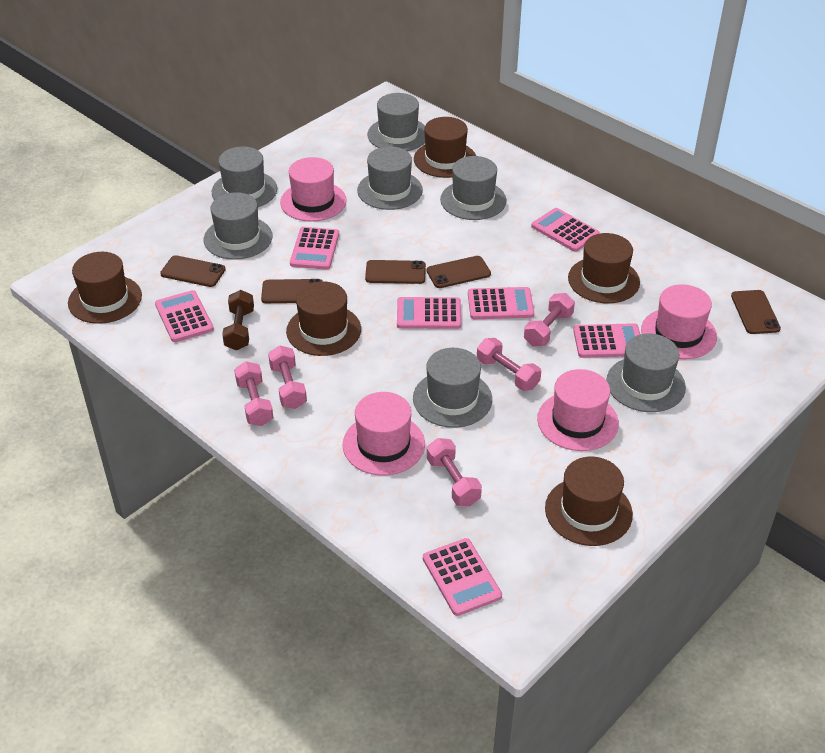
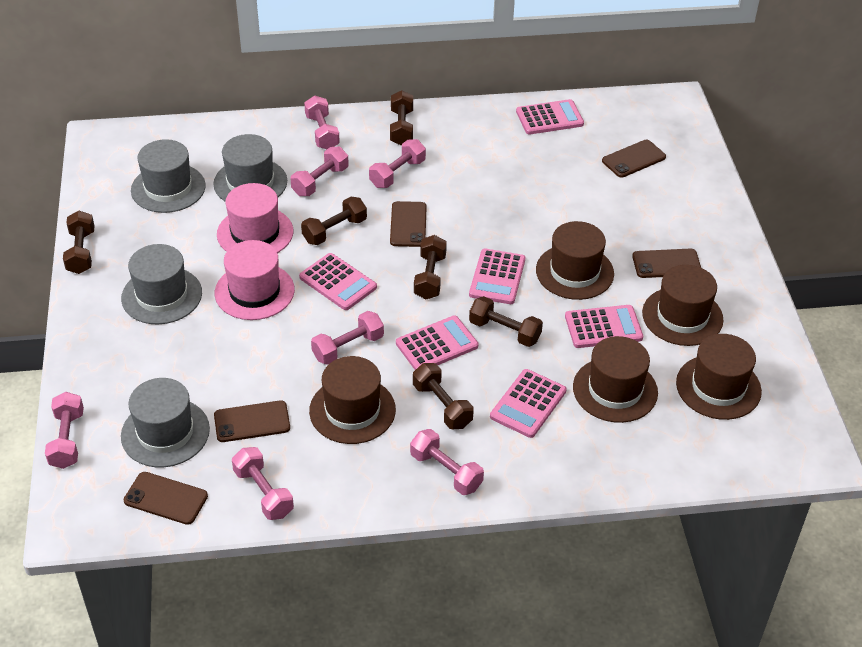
brown dumbbell: 1 -> 6
grey hat: 7 -> 4
pink calculator: 7 -> 6
pink dumbbell: 5 -> 7
pink hat: 4 -> 2

